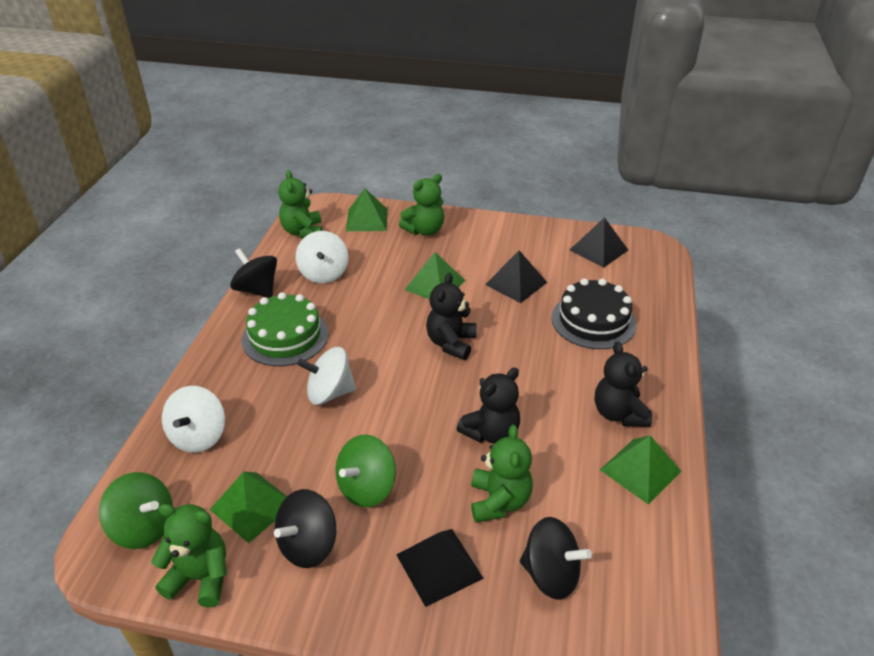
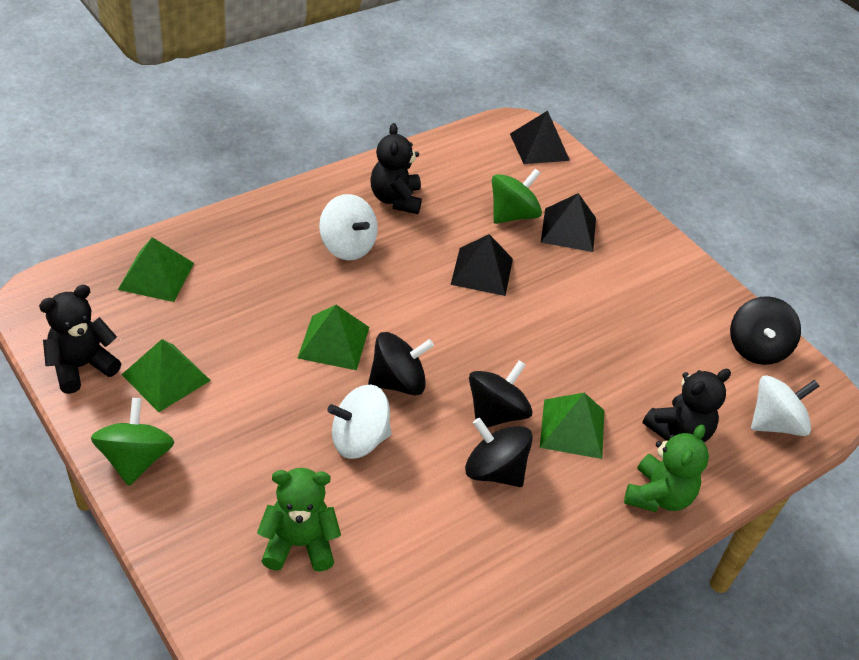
black cake: 1 -> 0
black spinning top: 3 -> 4
green cake: 1 -> 0
green teddy bear: 4 -> 2

